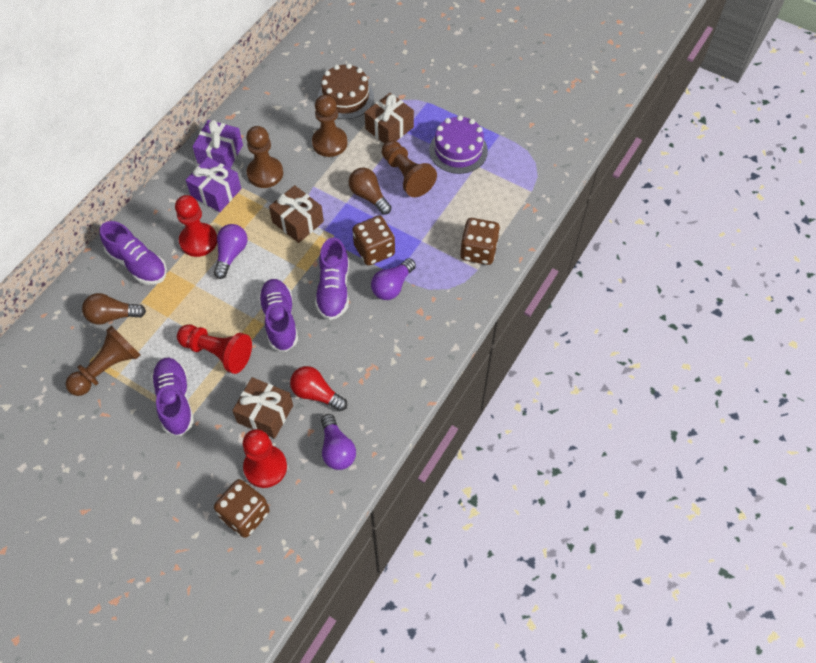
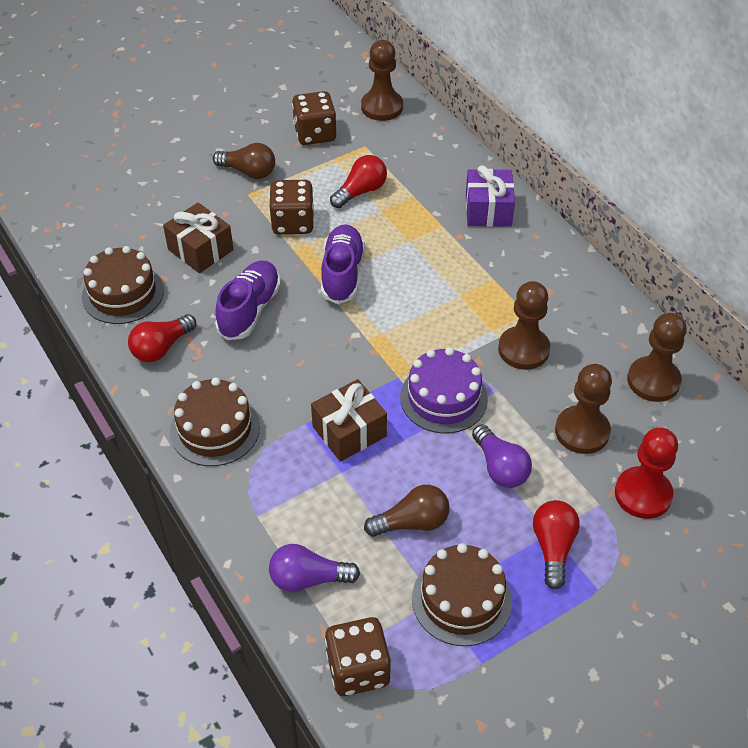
brown cake: 1 -> 3
brown gift: 3 -> 2
purple gift: 2 -> 1
purple light bulb: 3 -> 2
purple shoe: 4 -> 2
red light bulb: 1 -> 3
red pawn: 3 -> 1

